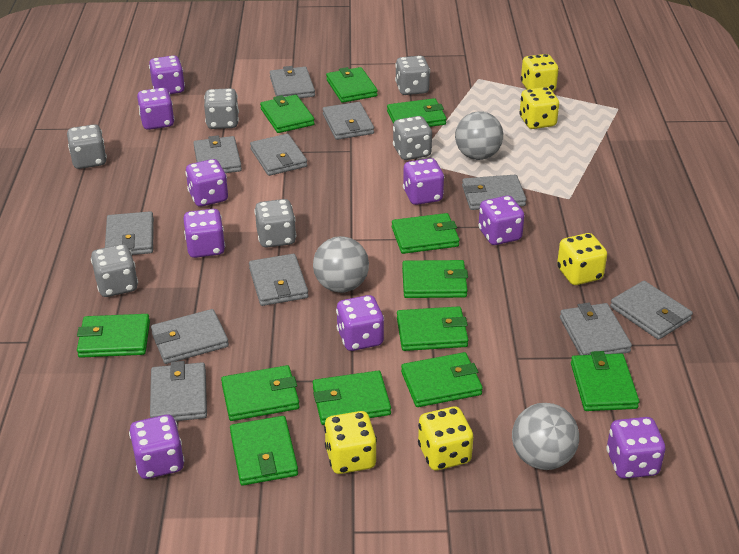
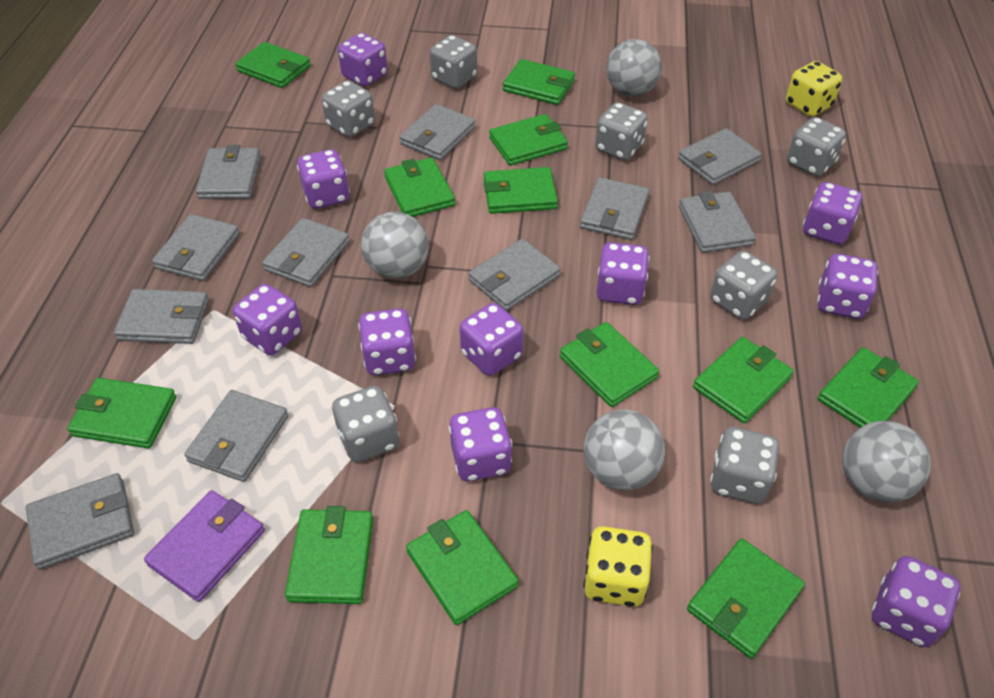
grey ball: 3 -> 4
grey dice: 6 -> 7
purple dice: 9 -> 10
purple wallet: 0 -> 1
yellow dice: 5 -> 2

